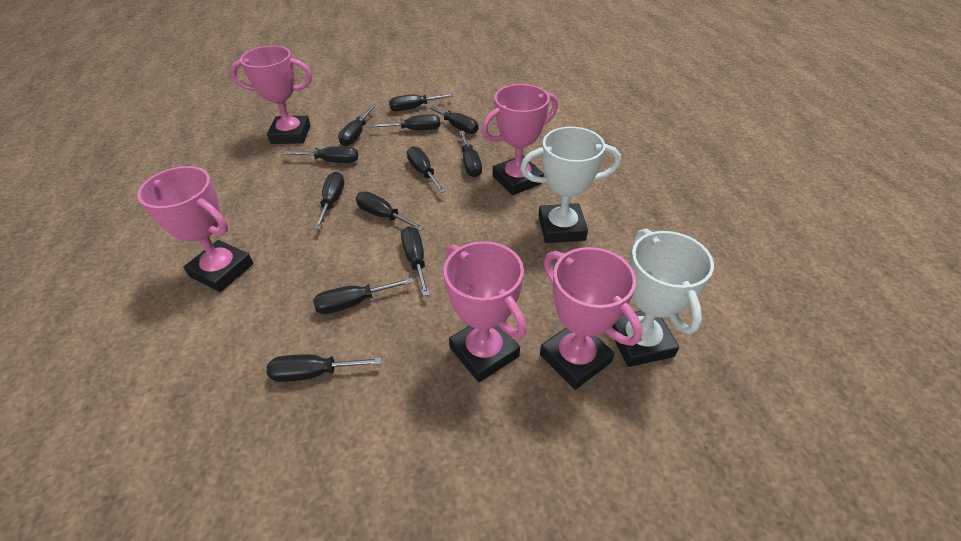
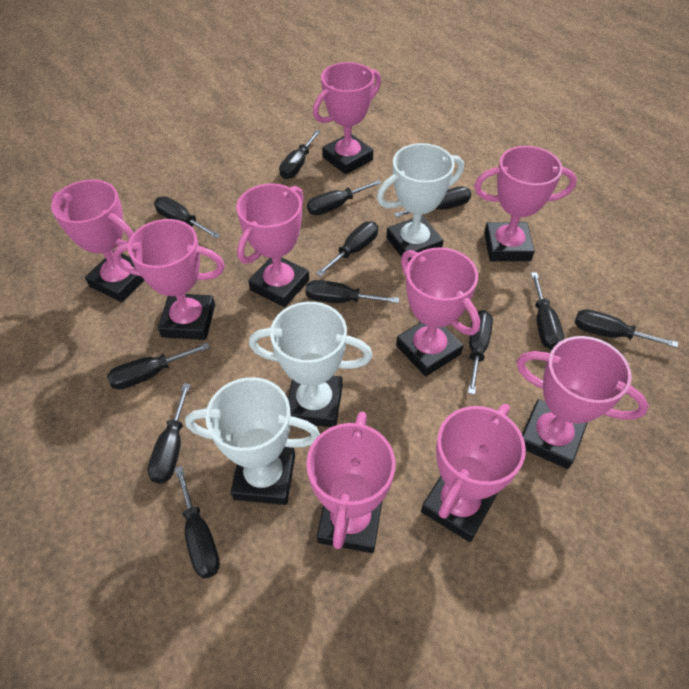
pink trophy: 5 -> 9
white trophy: 2 -> 3

